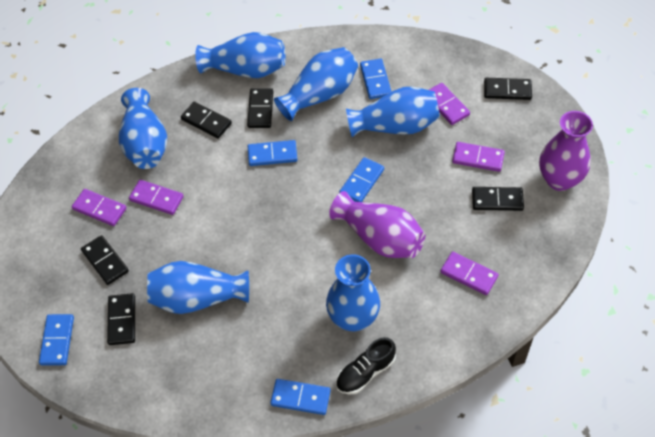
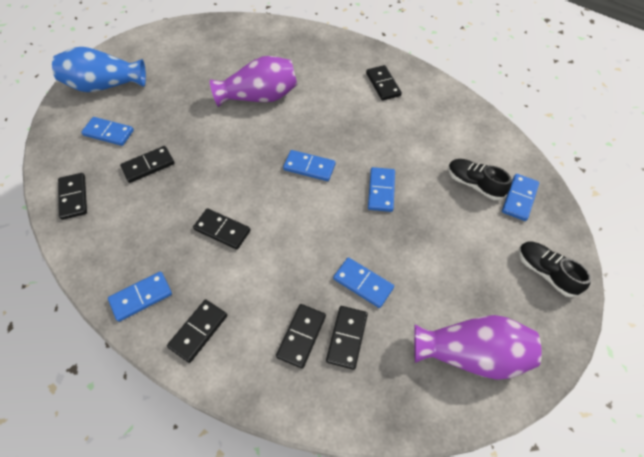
black domino: 6 -> 7
black shoe: 1 -> 2
blue domino: 5 -> 6
blue vase: 6 -> 1
purple domino: 5 -> 0

